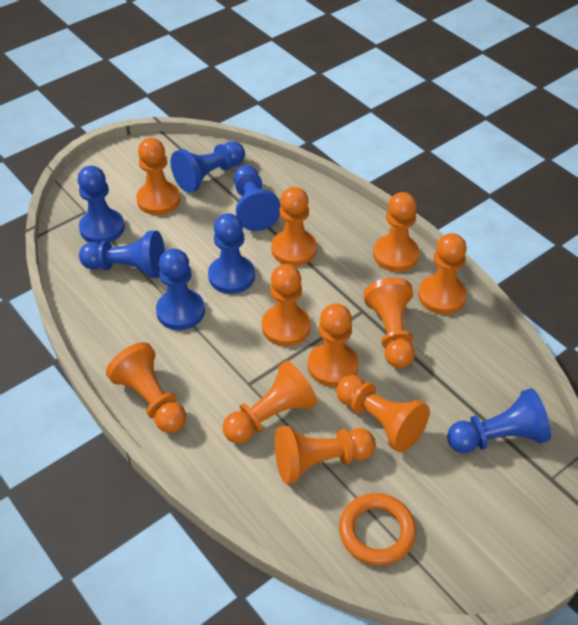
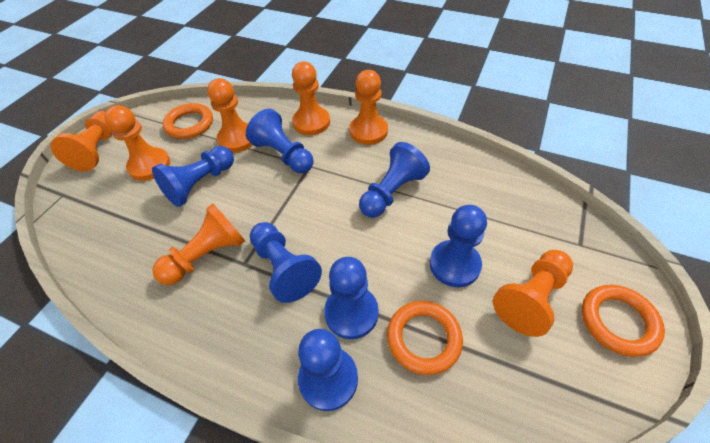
orange pawn: 11 -> 7
orange ring: 1 -> 3

